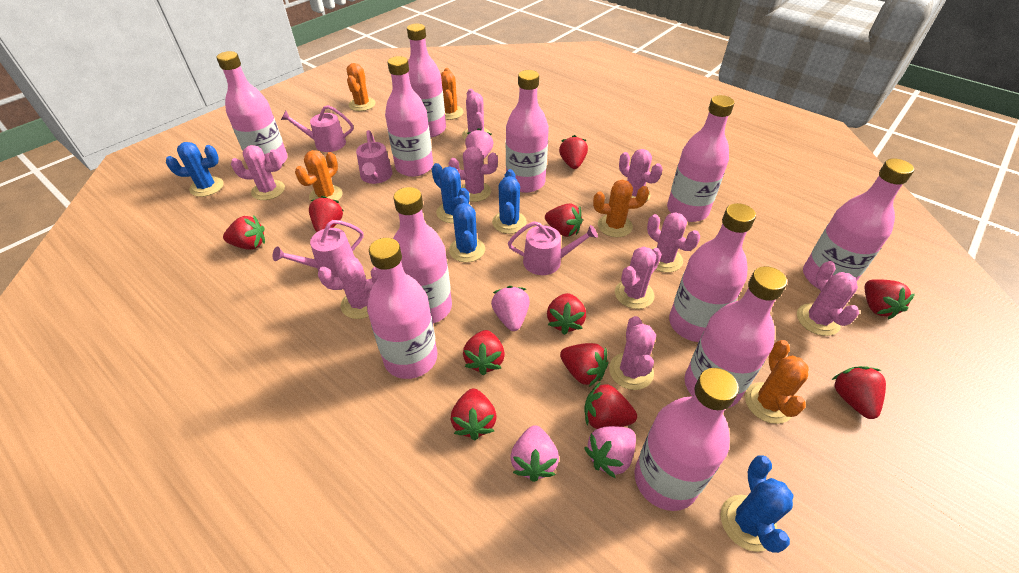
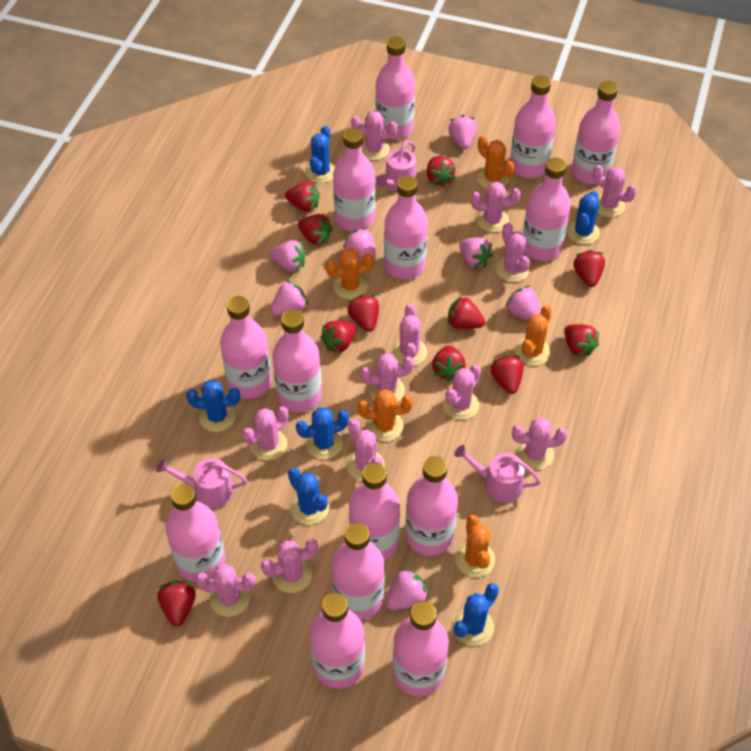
blue cactus: 5 -> 6
pink bottle: 11 -> 14
pink cactus: 9 -> 12
pink strawberry: 4 -> 7
pink watering can: 4 -> 3

